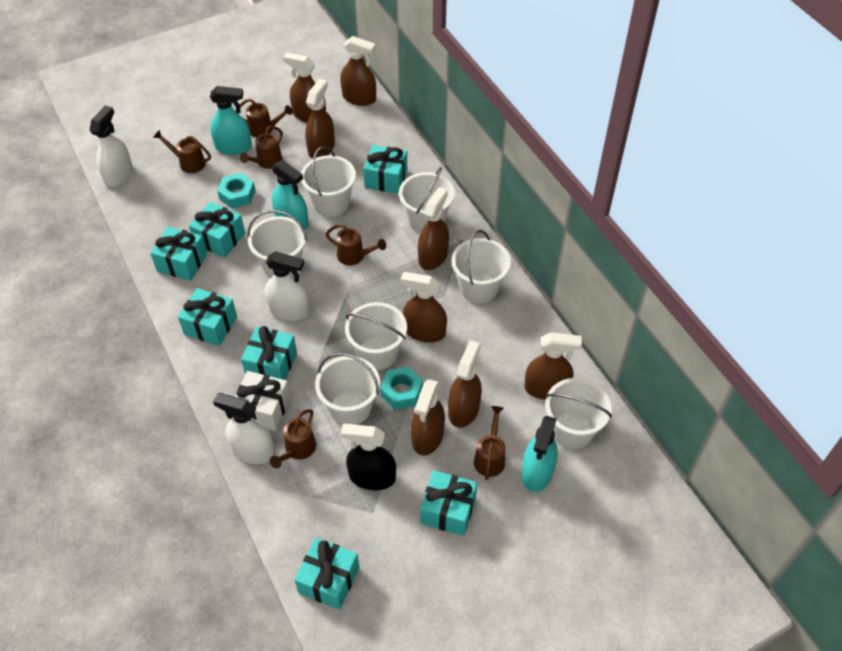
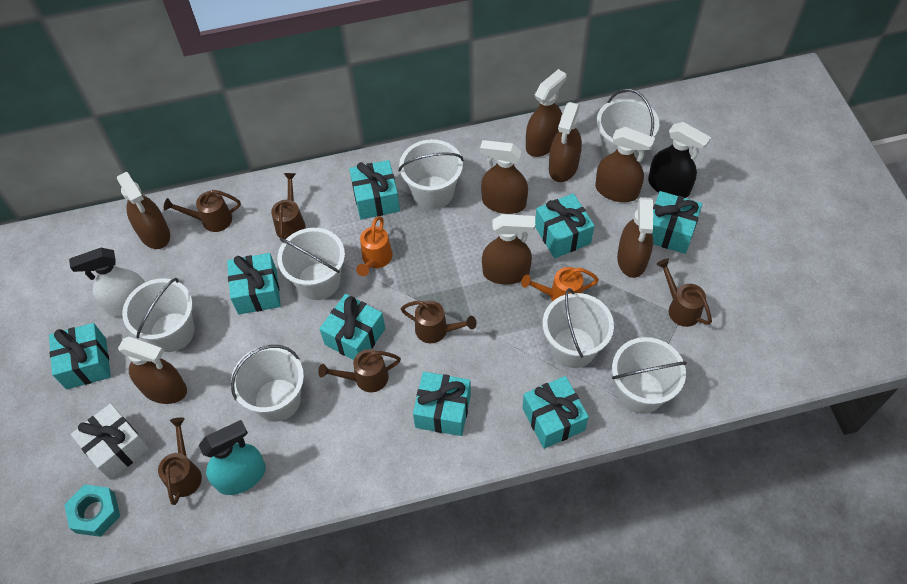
orange watering can: 0 -> 2
turquoise gift: 7 -> 8
turquoise nut: 2 -> 1
turquoise spray bottle: 3 -> 1
white spray bottle: 3 -> 1

